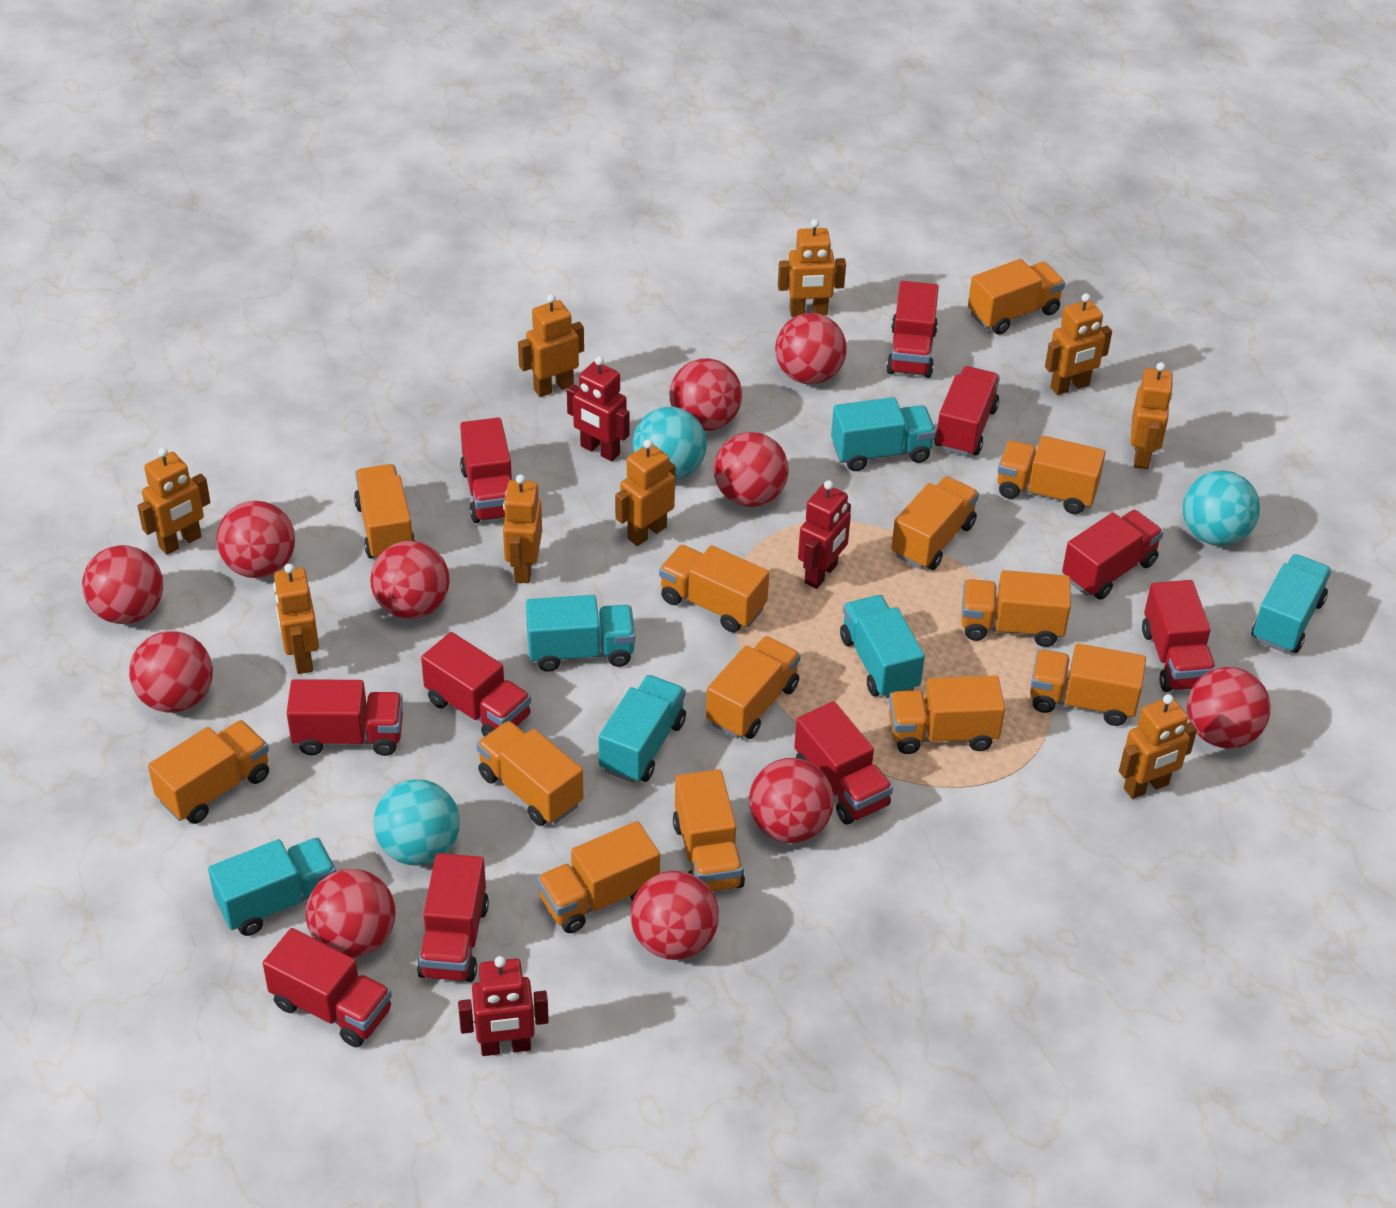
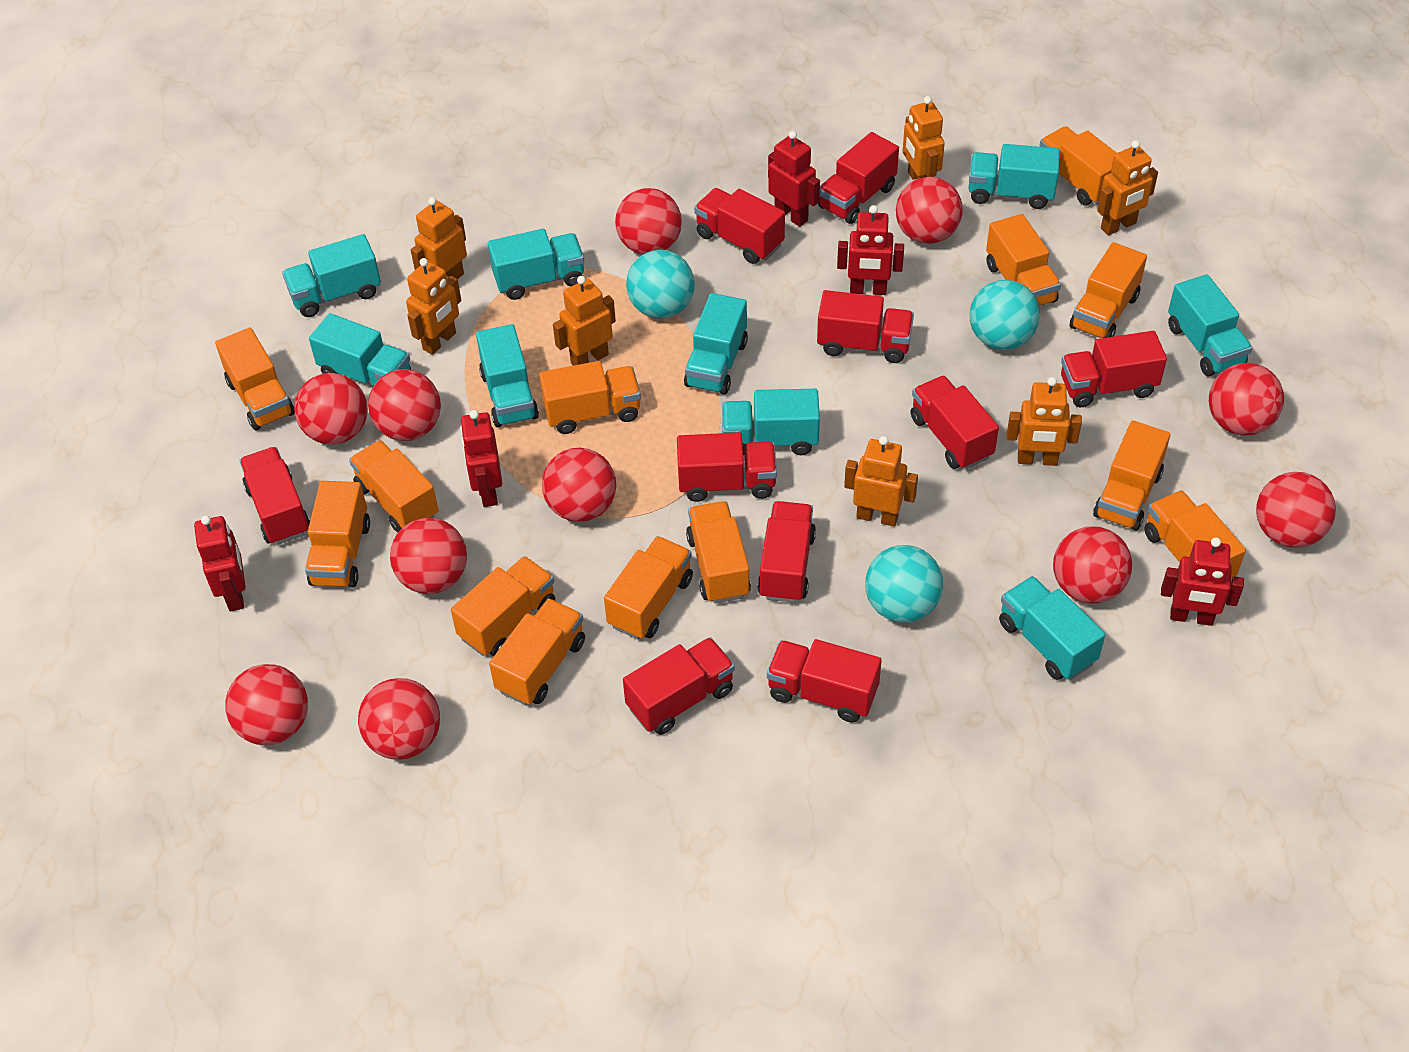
orange robot: 9 -> 7
red robot: 3 -> 5
turquoise truck: 6 -> 9

